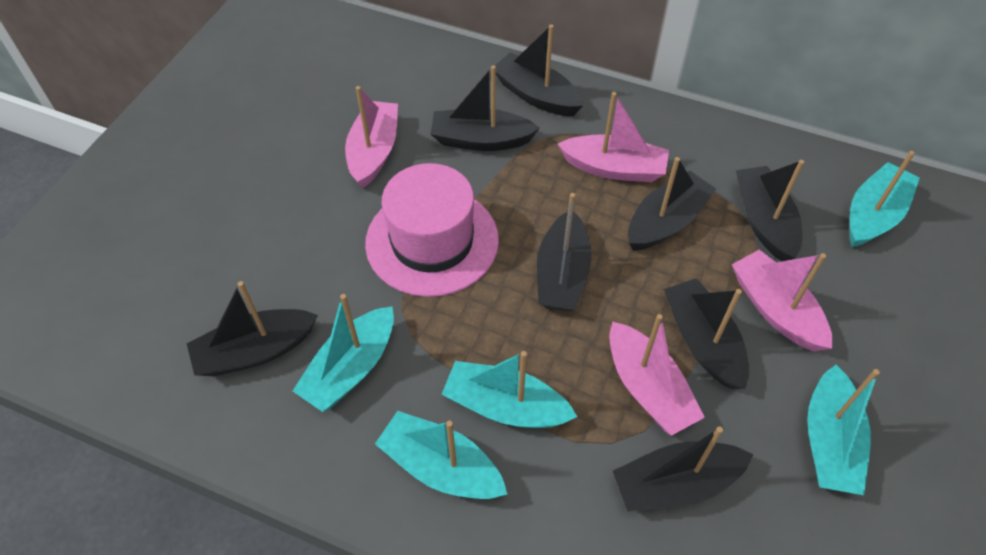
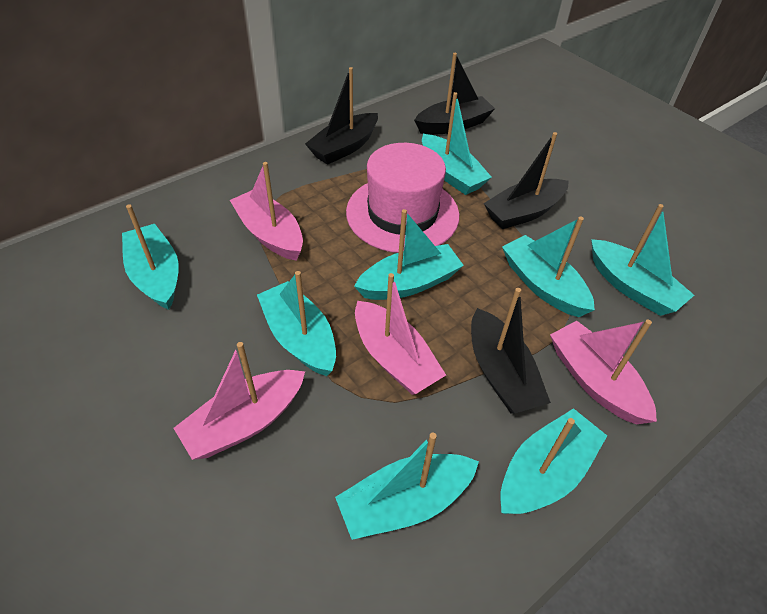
black boat: 8 -> 4
turquoise boat: 5 -> 8

